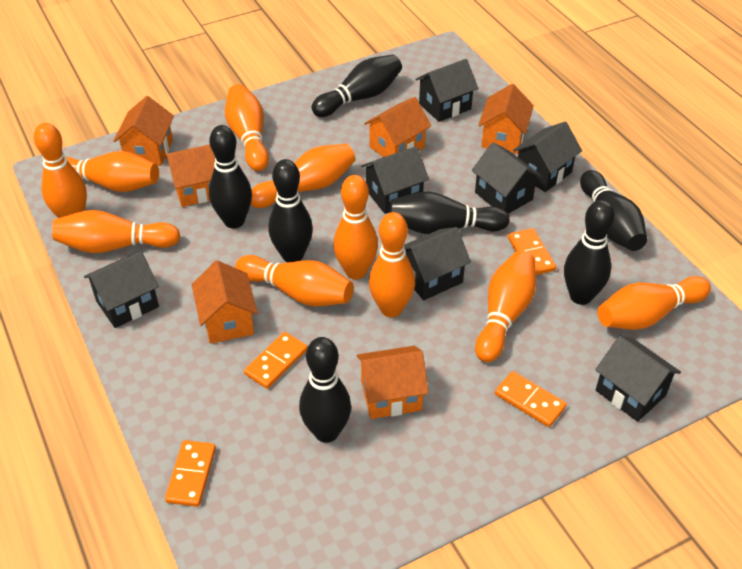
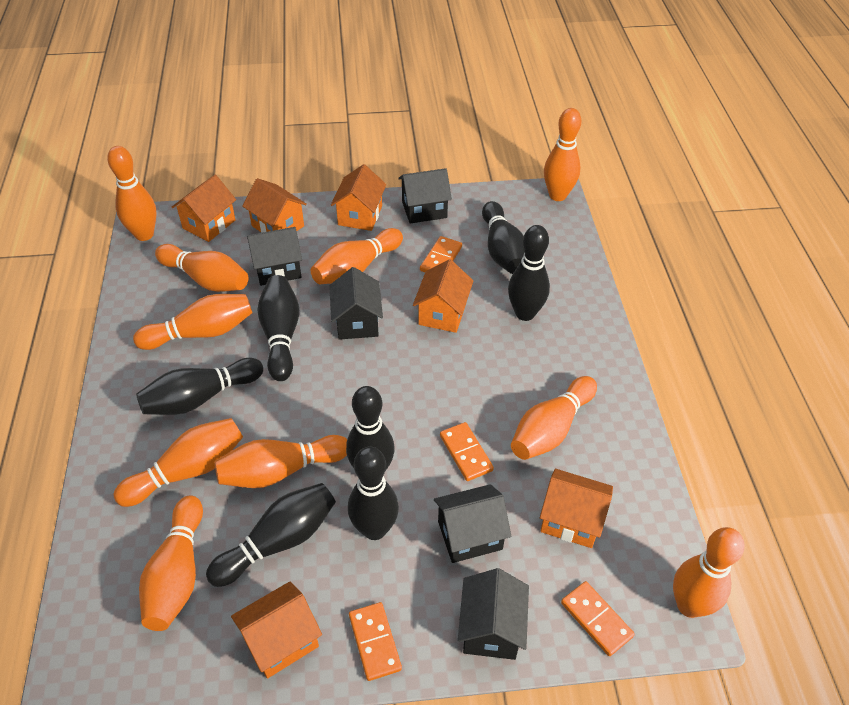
black house: 7 -> 5

